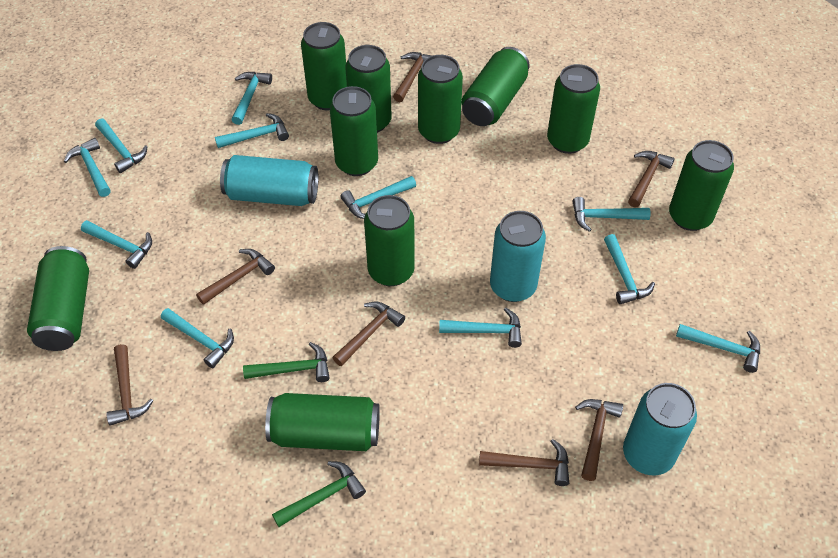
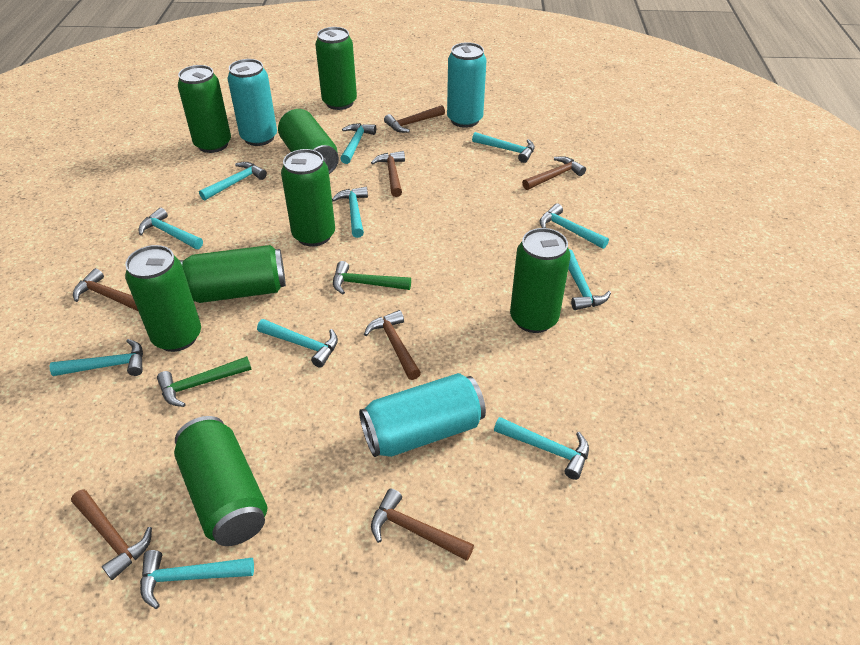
green can: 10 -> 8

